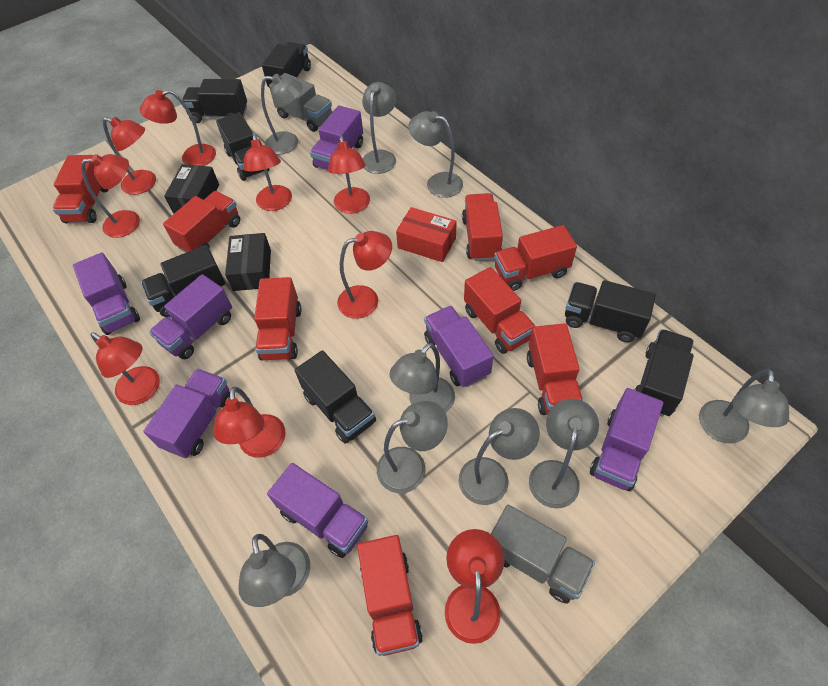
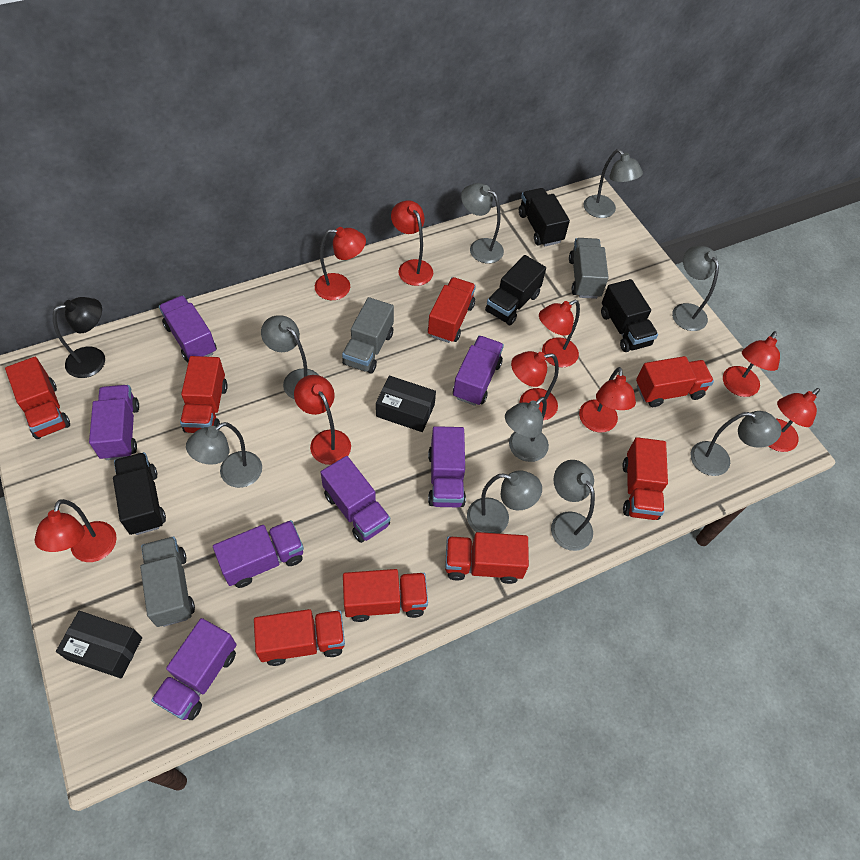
black lamp: 0 -> 1
black truck: 7 -> 4
grey truck: 2 -> 3
red box: 1 -> 0

